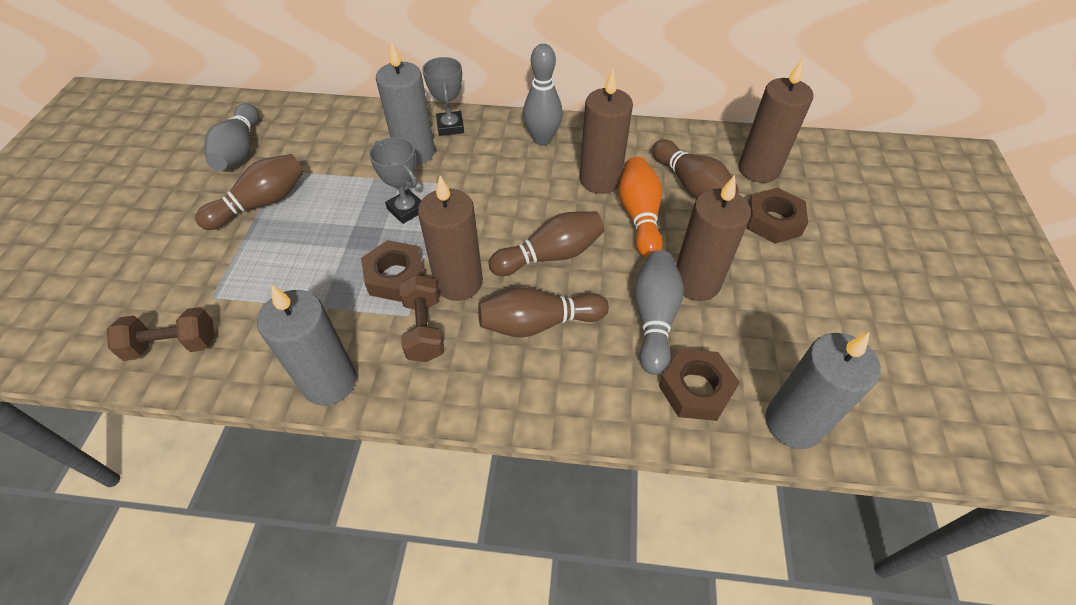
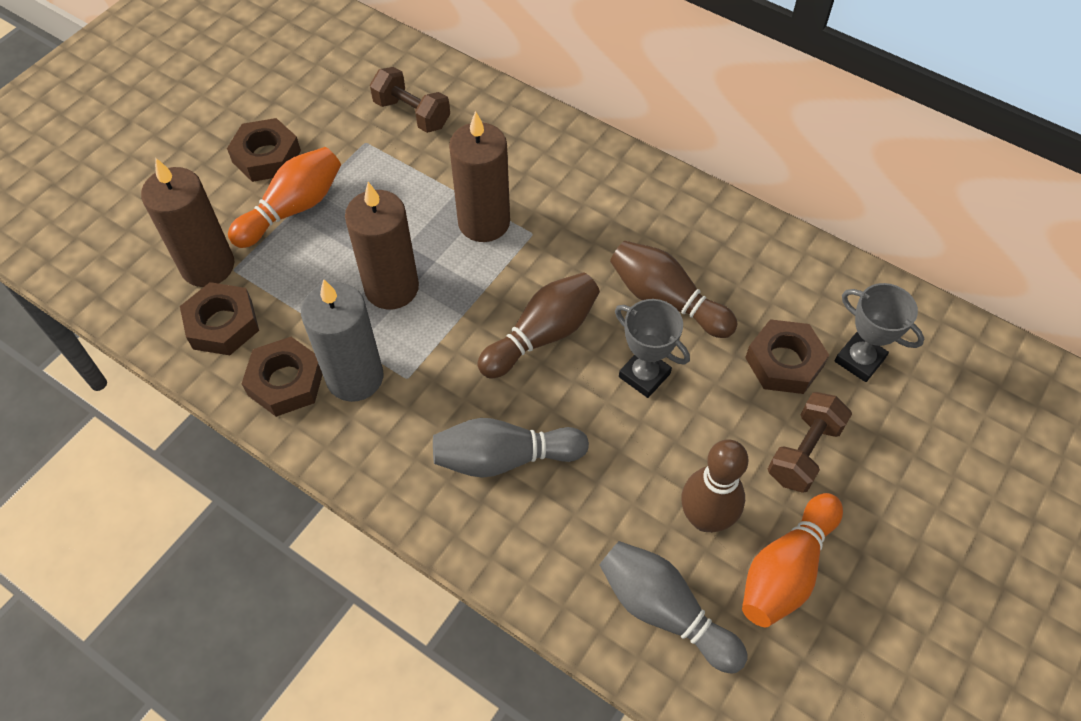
brown bowling pin: 4 -> 3
brown candle: 4 -> 3
brown nut: 3 -> 4
grey bowling pin: 3 -> 2
grey candle: 3 -> 1
orange bowling pin: 1 -> 2

